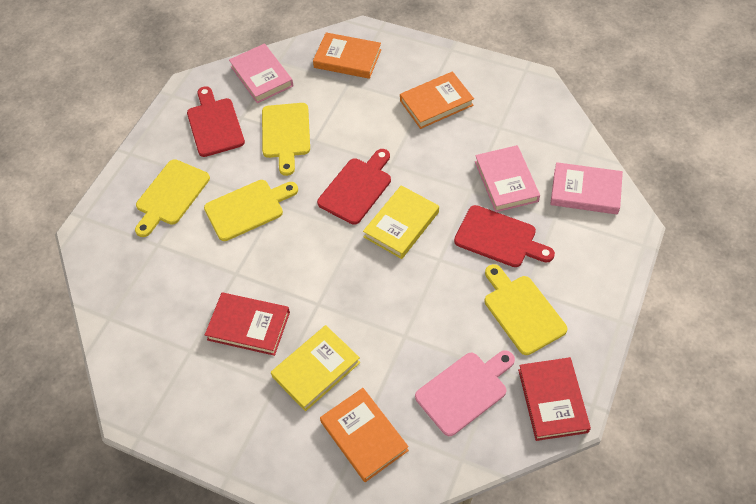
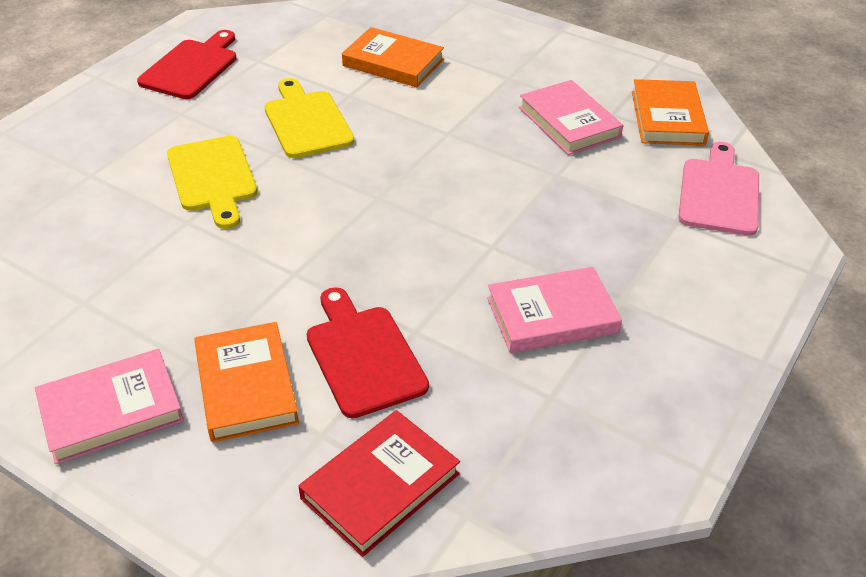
red book: 2 -> 1
red cutting board: 3 -> 2
yellow book: 2 -> 0
yellow cutting board: 4 -> 2

